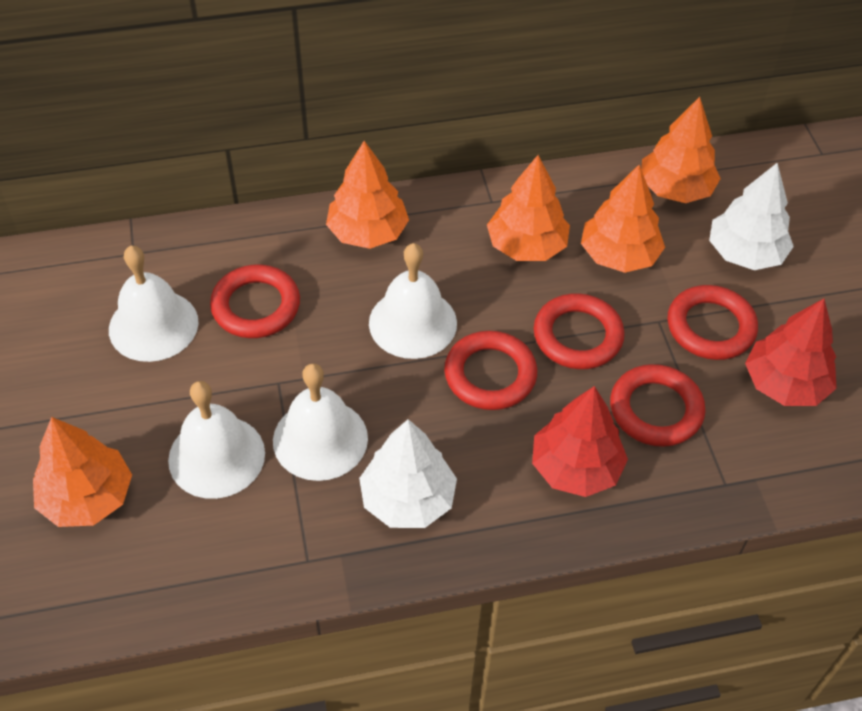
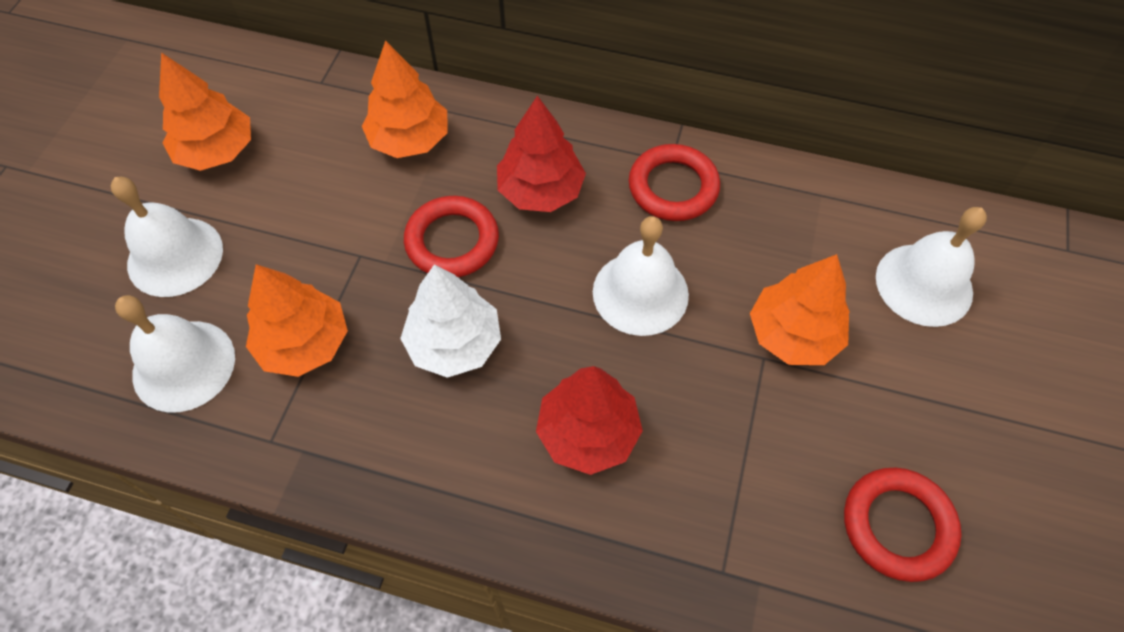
orange tree: 5 -> 4
red ring: 5 -> 3
white tree: 2 -> 1

